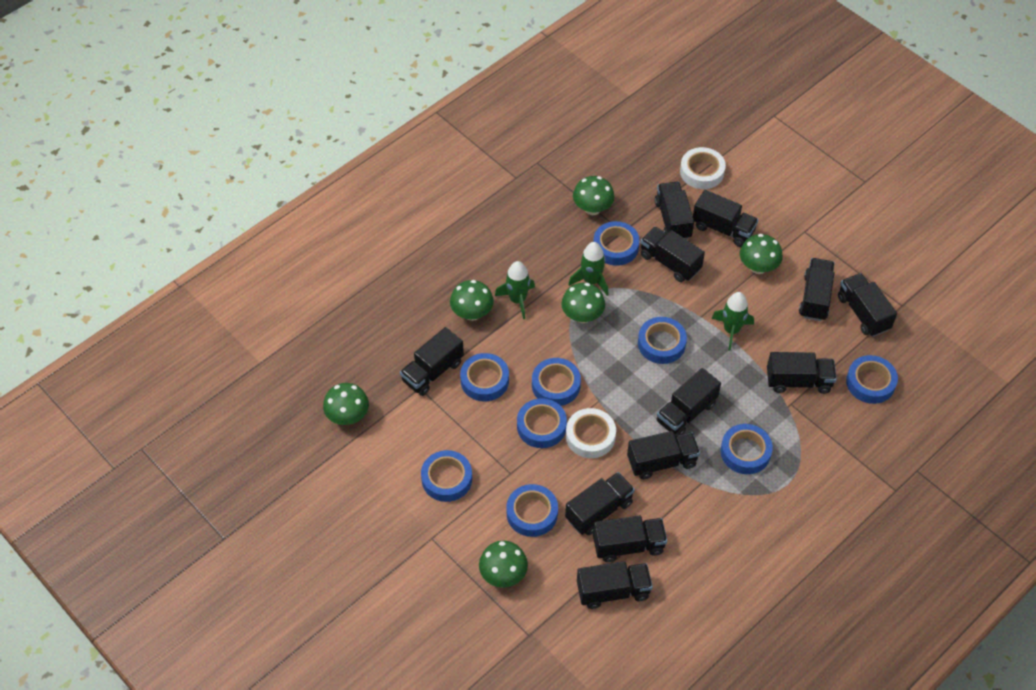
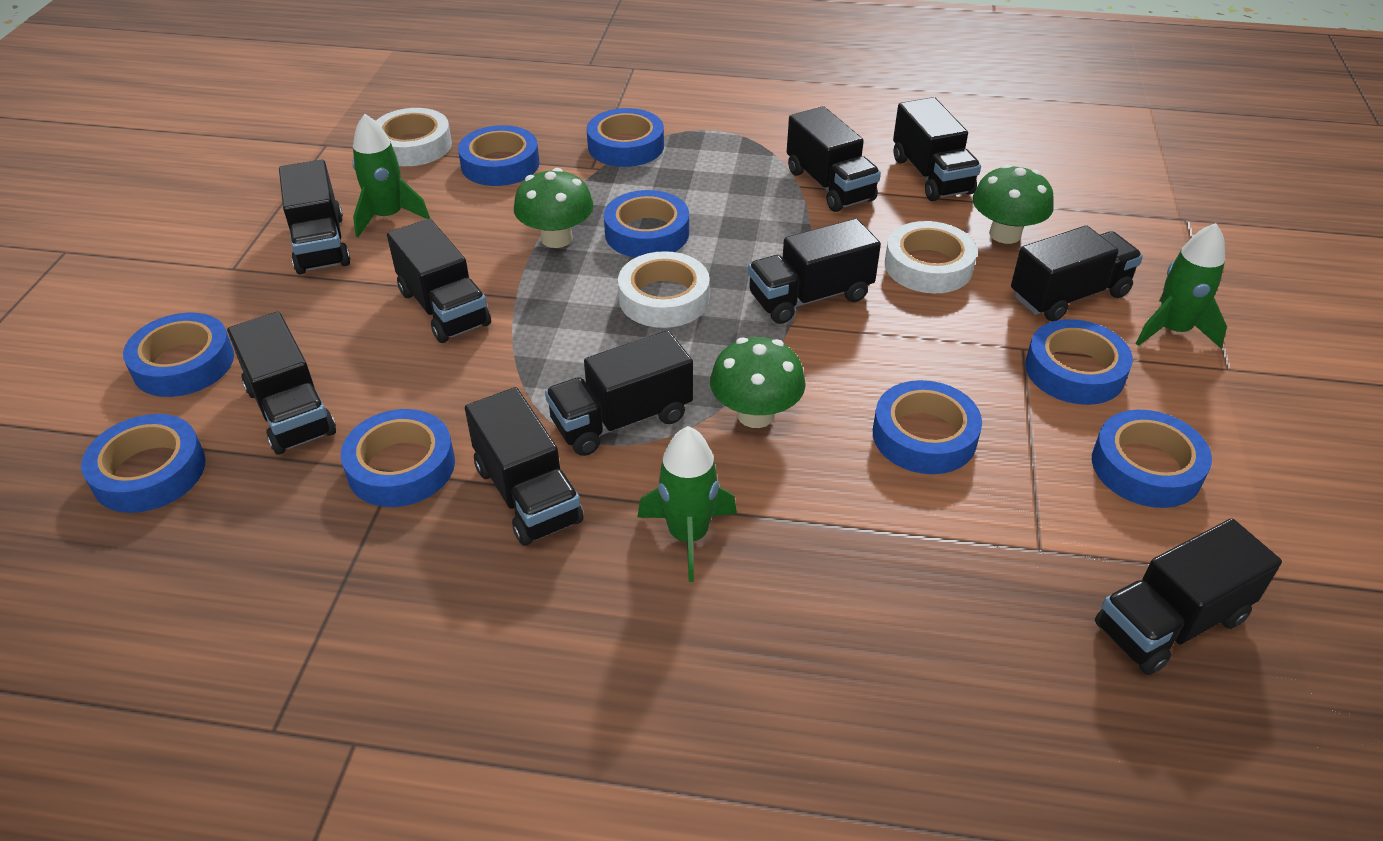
black truck: 12 -> 10
green mushroom: 6 -> 3
white tape: 2 -> 3

